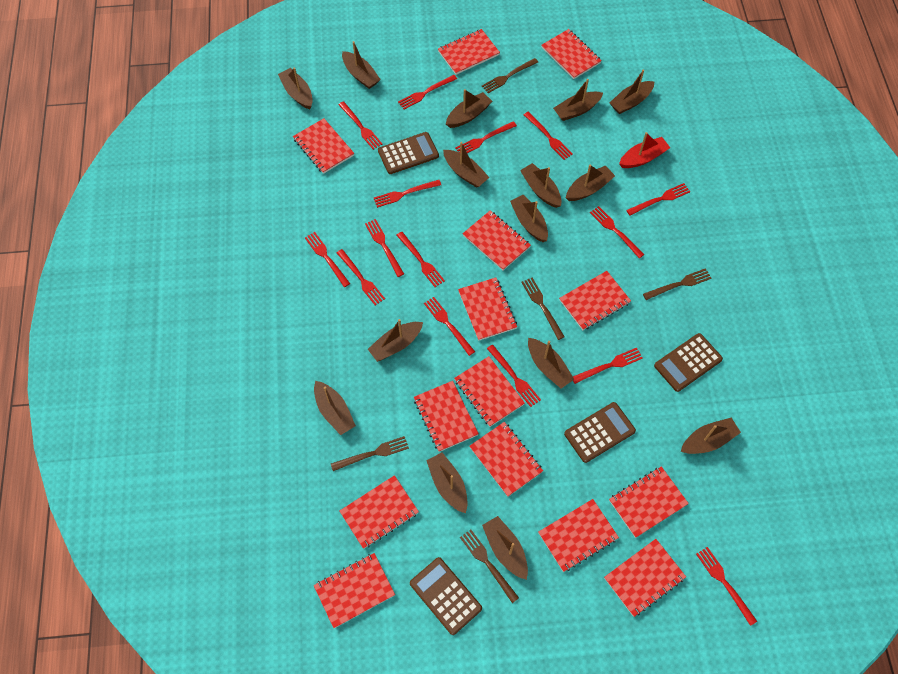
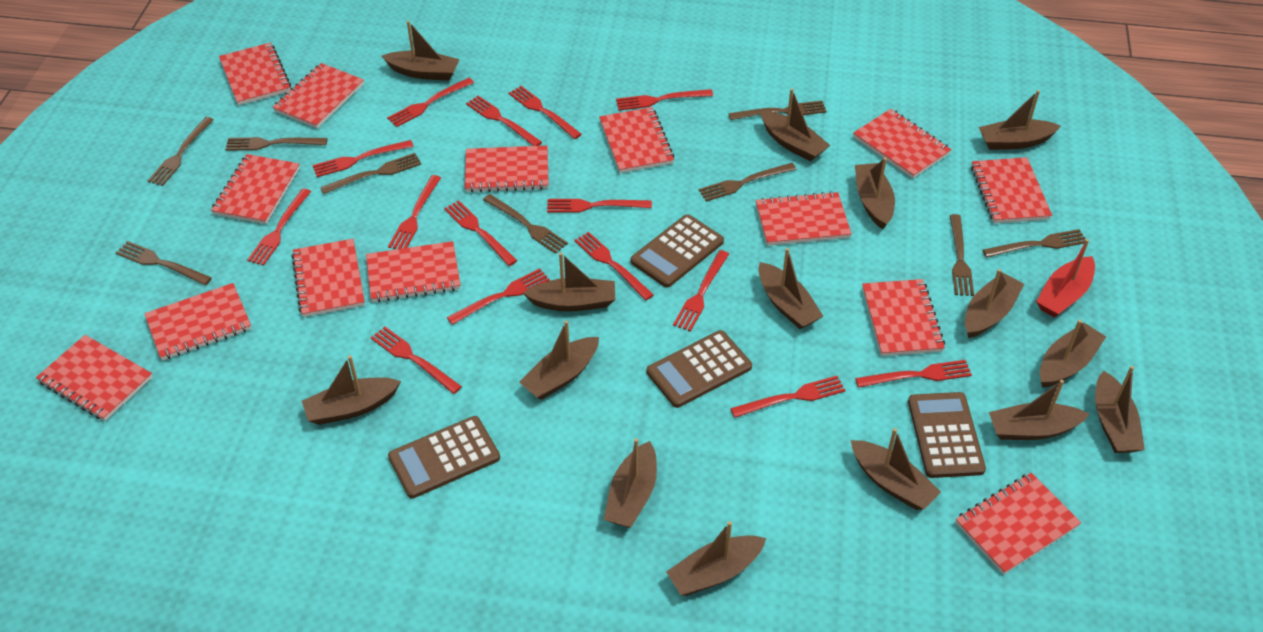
brown fork: 5 -> 9

